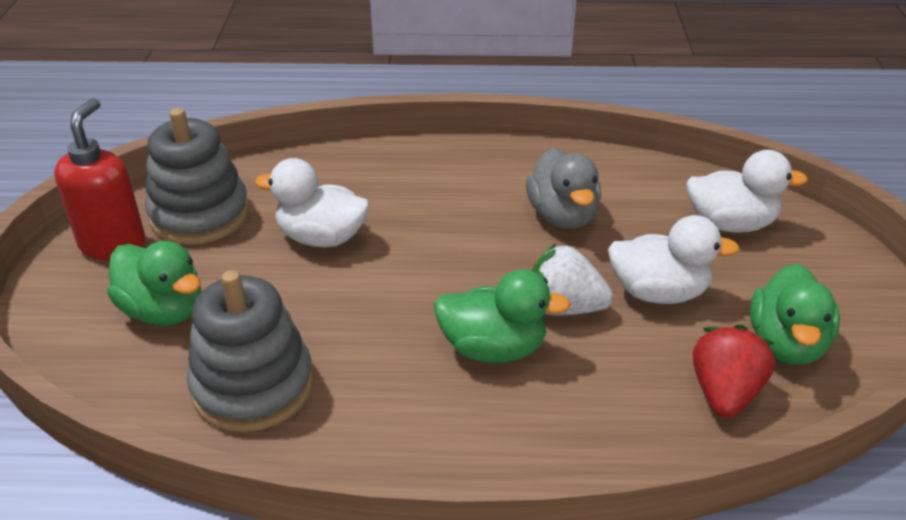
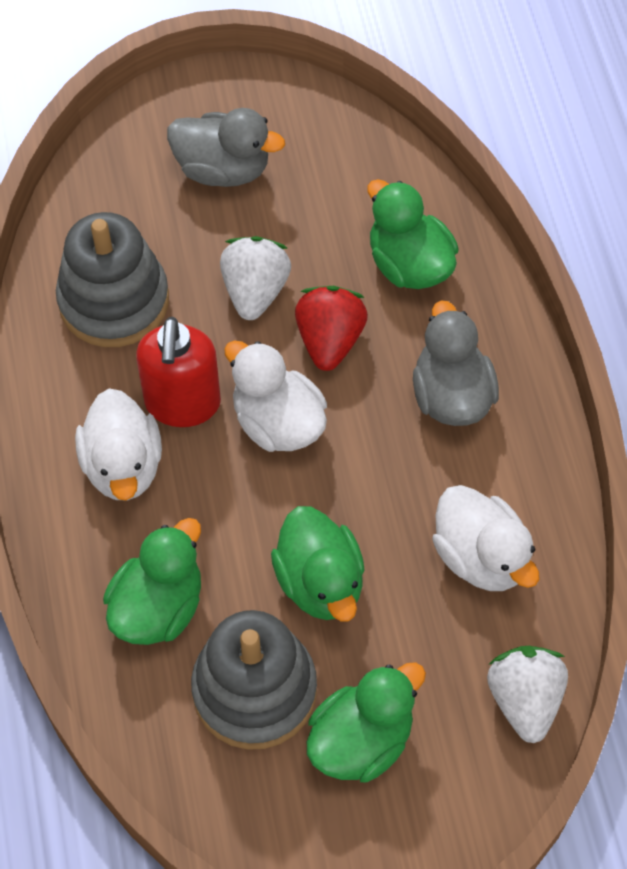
green duck: 3 -> 4
grey duck: 1 -> 2
white strawberry: 1 -> 2

